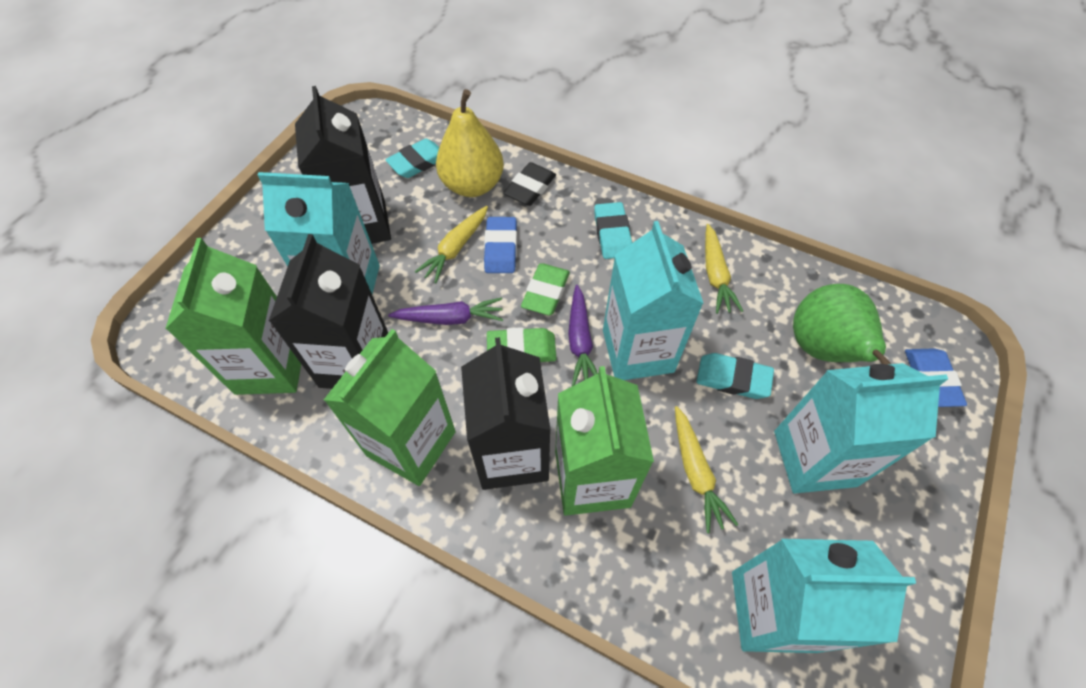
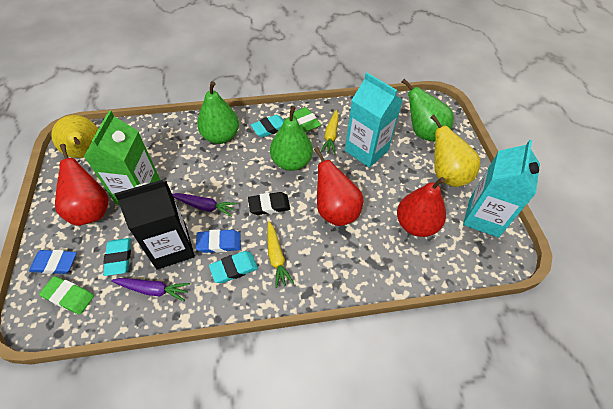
black carton: 3 -> 1
green carton: 3 -> 1
green pear: 1 -> 3
red pear: 0 -> 3
turquoise carton: 4 -> 2
yellow carrot: 3 -> 2
yellow pear: 1 -> 2

